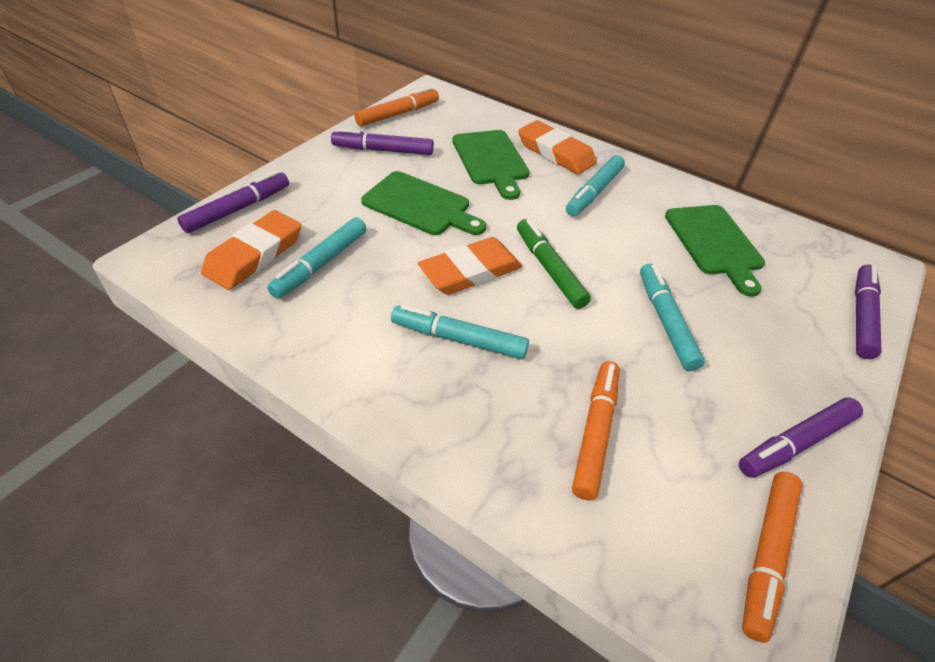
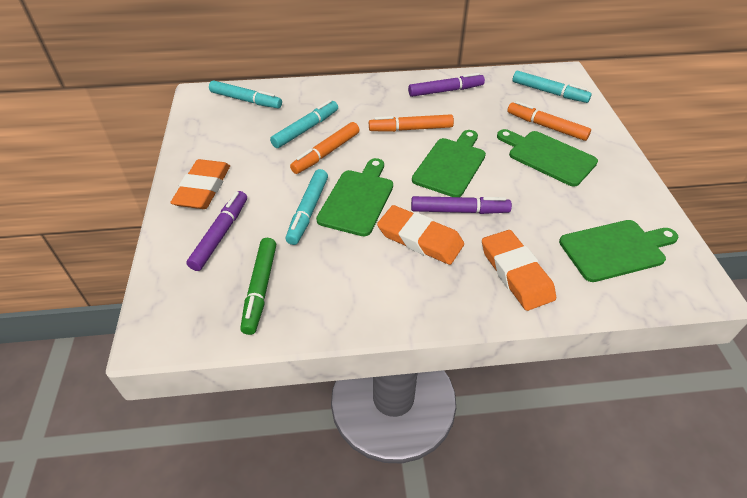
green cutting board: 3 -> 4
purple marker: 4 -> 3

